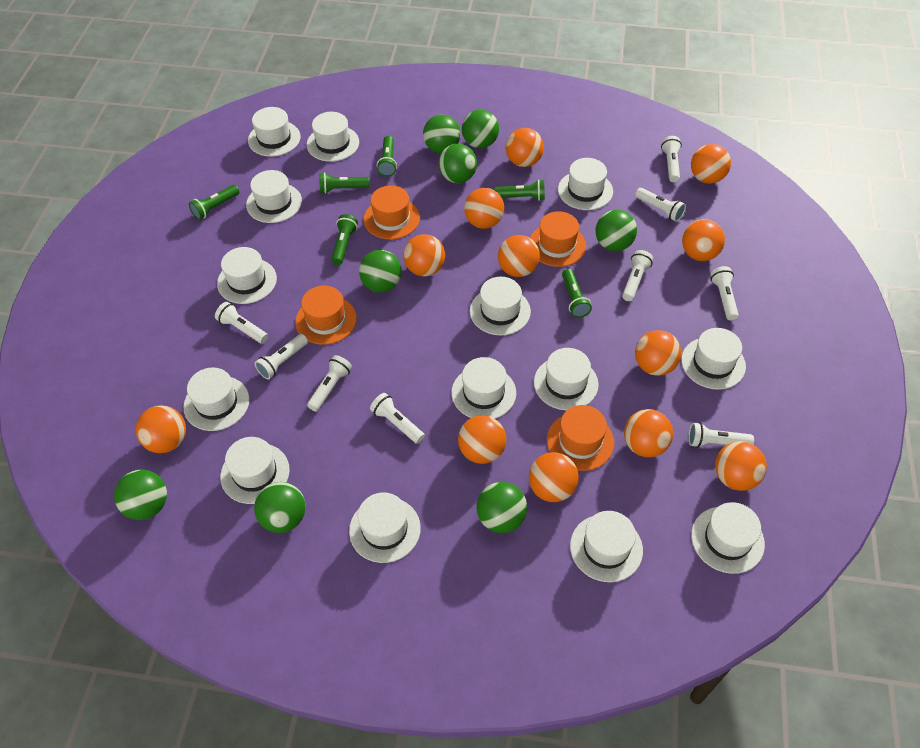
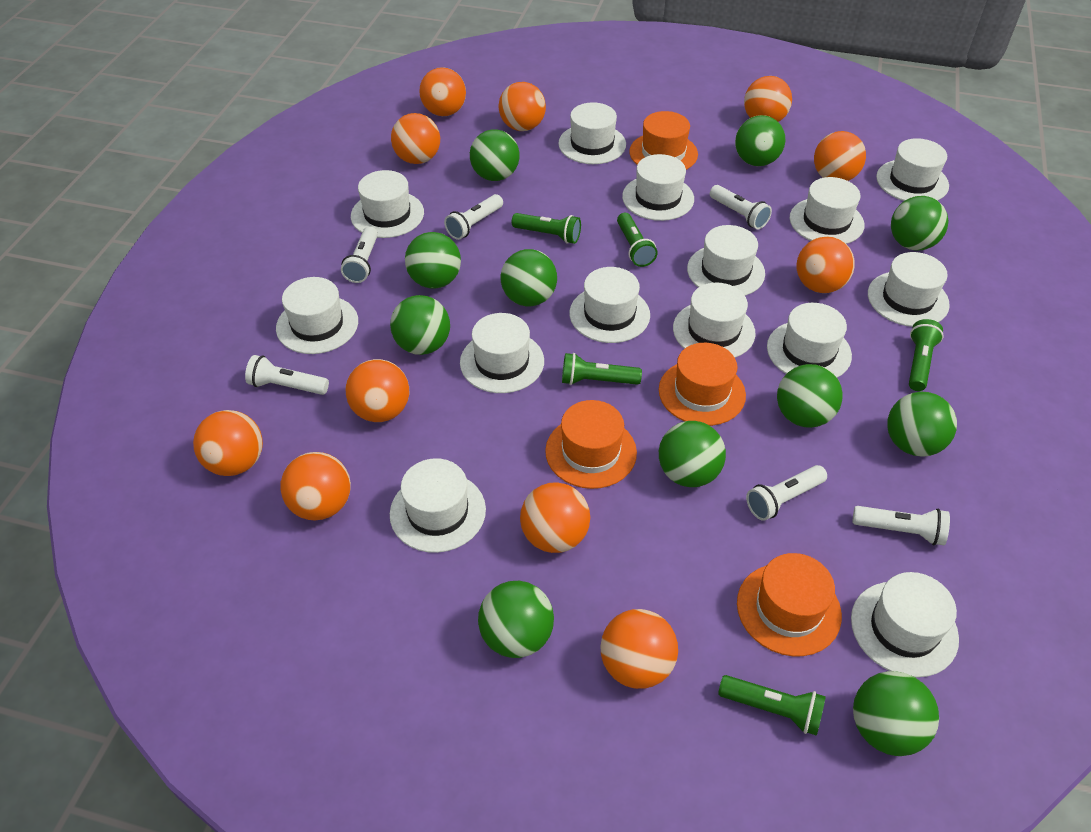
green ball: 8 -> 11
green flashlight: 6 -> 5
orange ball: 12 -> 11
white flashlight: 9 -> 6

